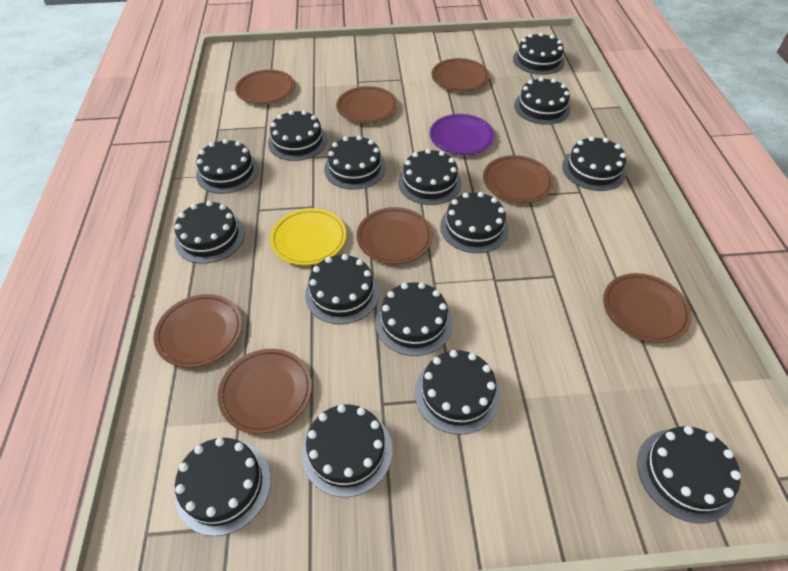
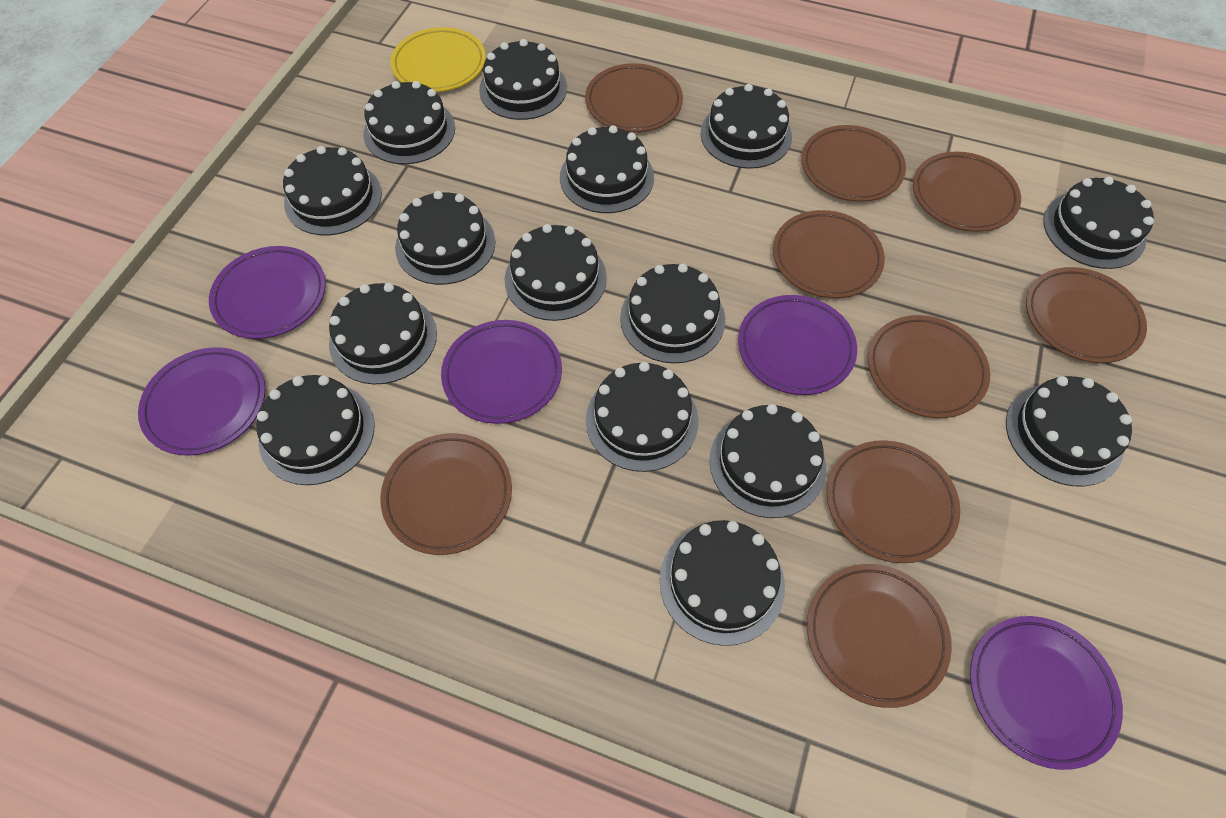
brown plate: 8 -> 9
purple plate: 1 -> 5

